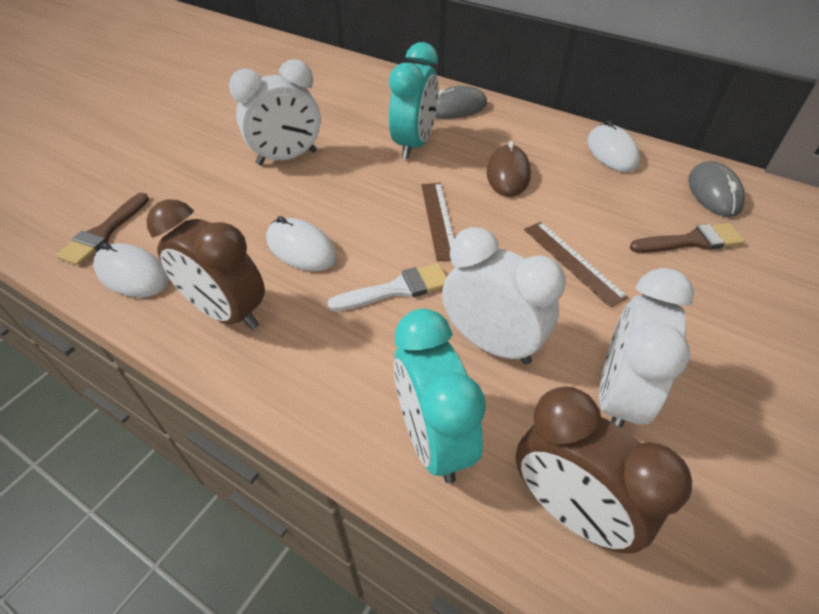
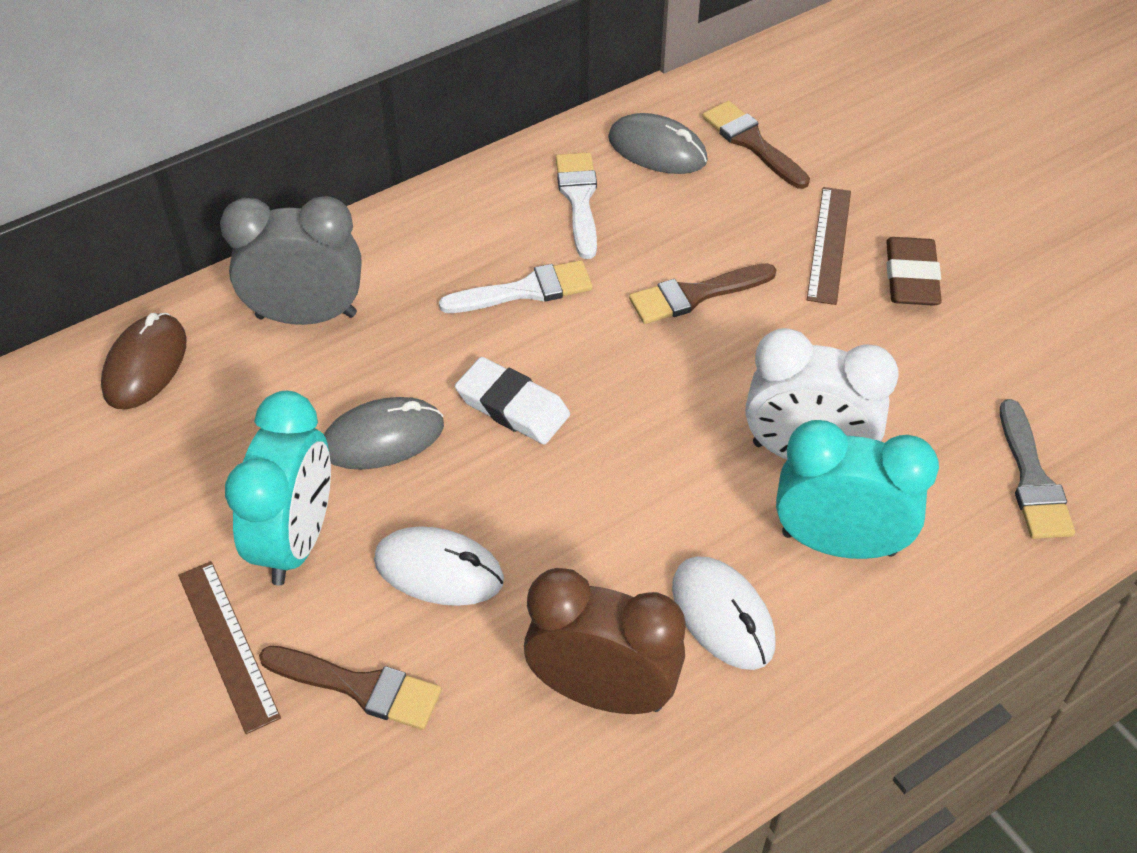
brown brush: 2 -> 3
brown clock: 2 -> 1
brown eraser: 0 -> 1
grey brush: 0 -> 1
grey clock: 0 -> 1
white brush: 1 -> 2
white clock: 3 -> 1
white eraser: 0 -> 1
white mouse: 3 -> 2

